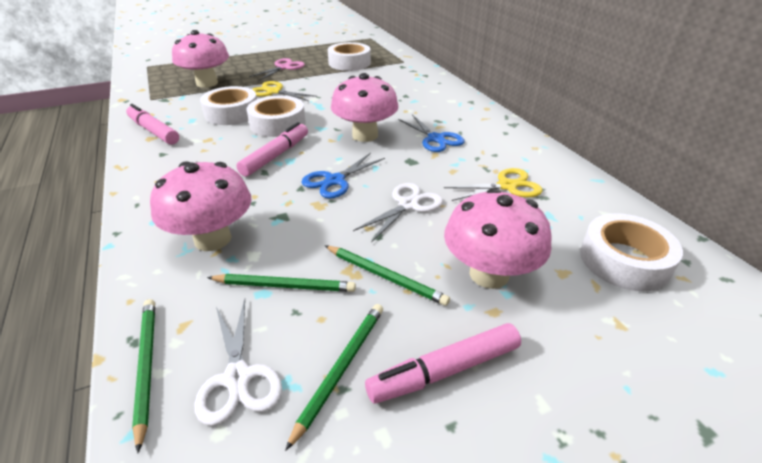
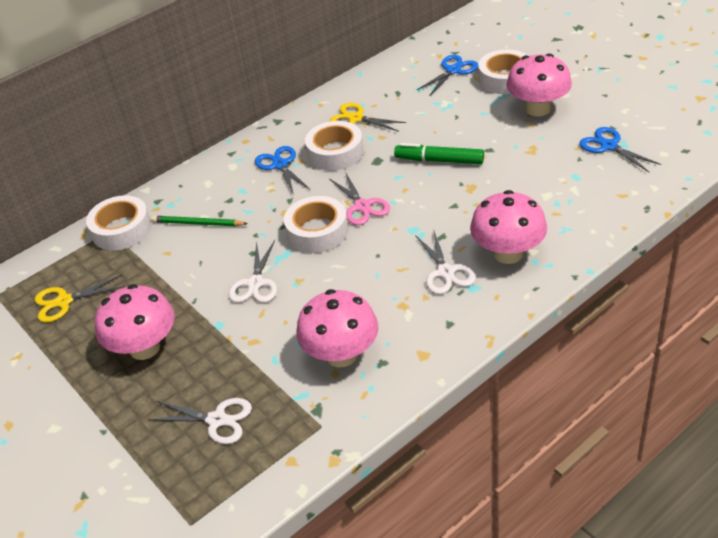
blue scissors: 2 -> 3
green marker: 0 -> 1
green pencil: 4 -> 1
pink marker: 3 -> 0
white scissors: 2 -> 3

